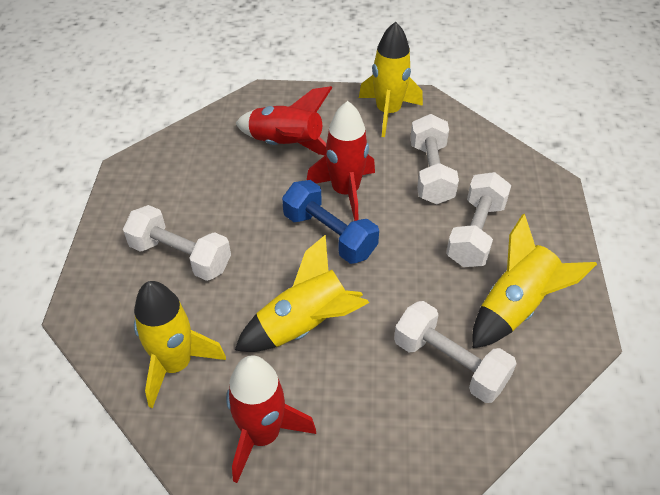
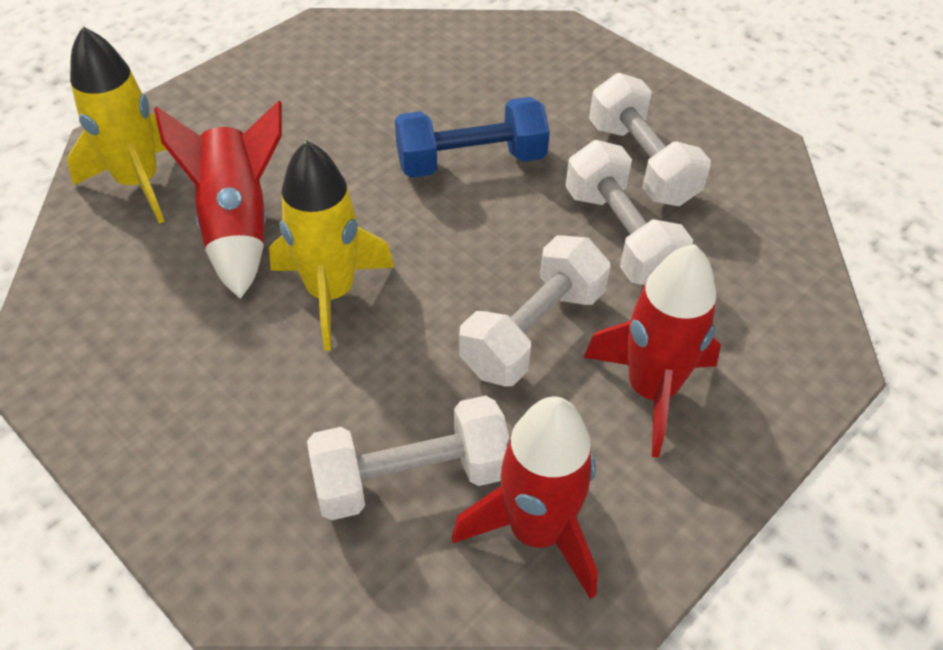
yellow rocket: 4 -> 2

